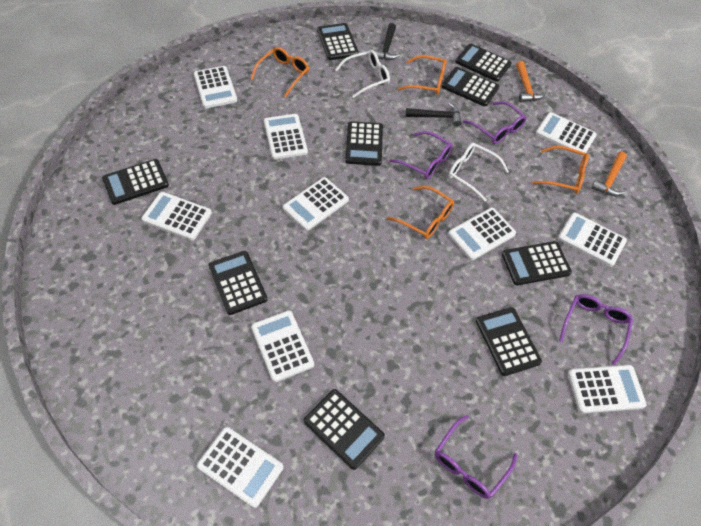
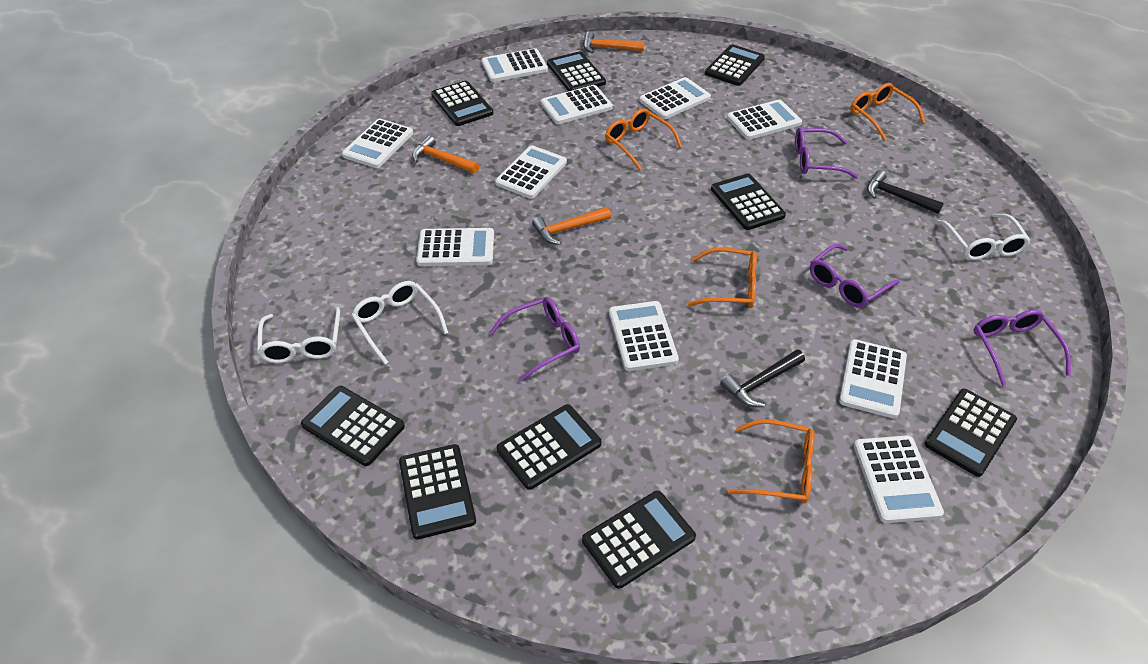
orange hammer: 2 -> 3
white glasses: 2 -> 3

